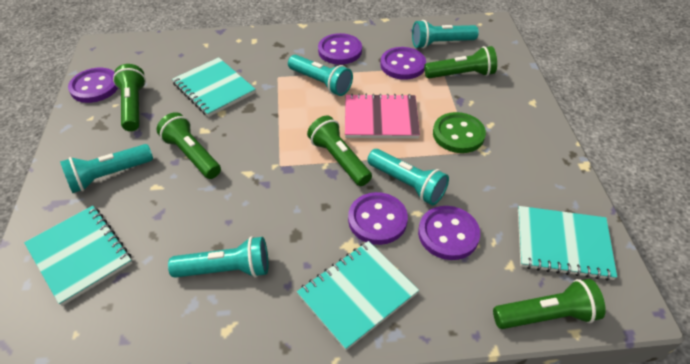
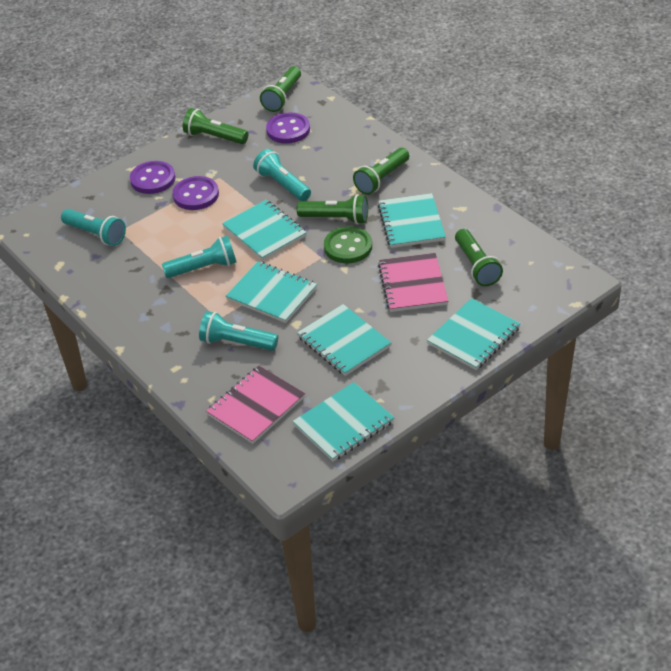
pink notebook: 1 -> 2
purple button: 5 -> 3
turquoise flashlight: 5 -> 4
turquoise notebook: 4 -> 6

